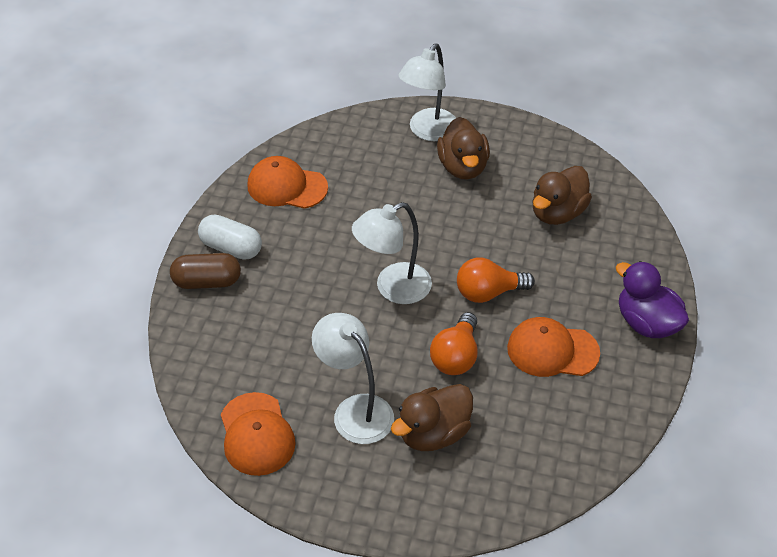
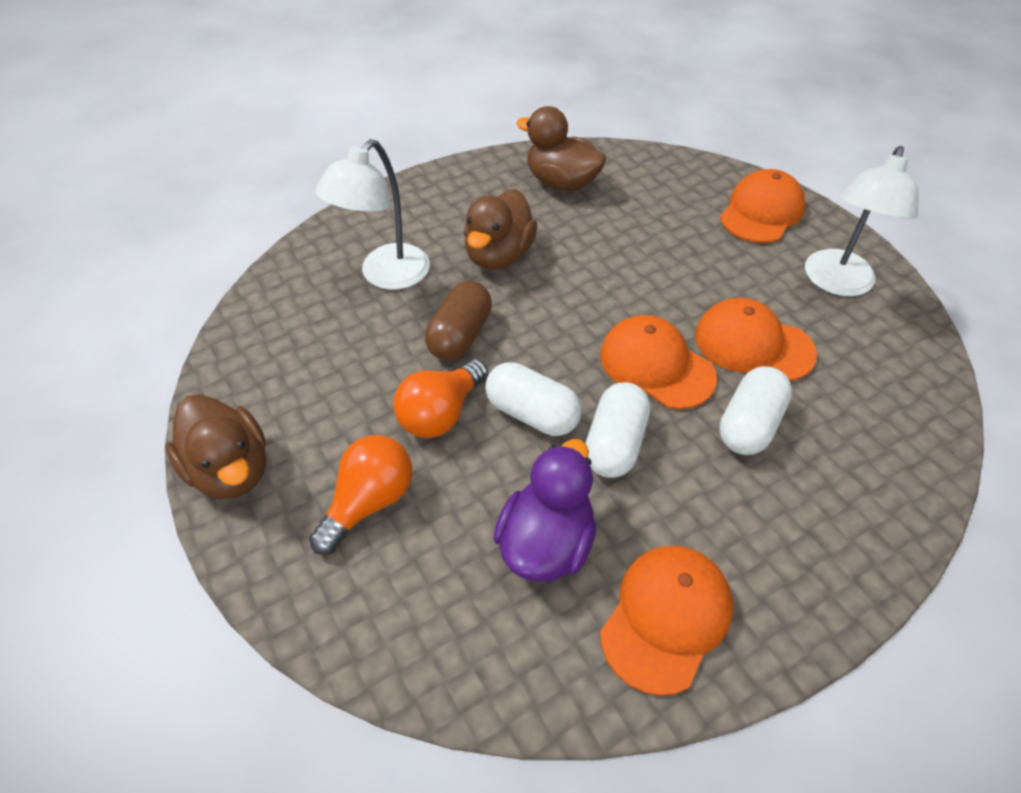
orange cap: 3 -> 4
white capsule: 1 -> 3
white lamp: 3 -> 2

